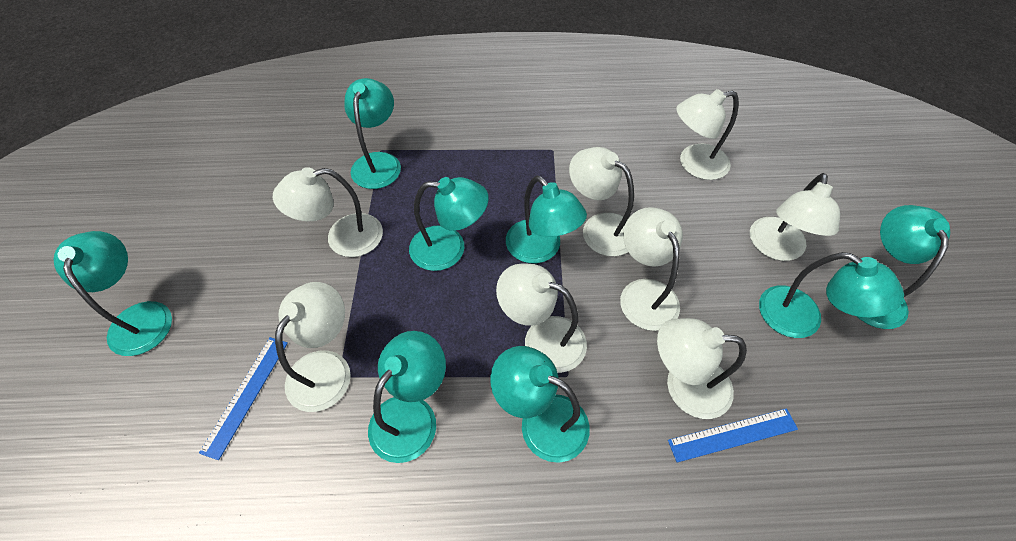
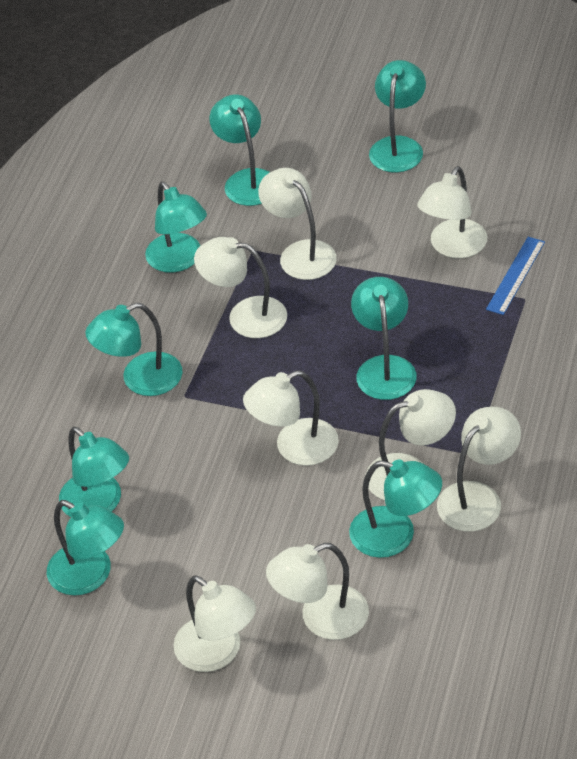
blue ruler: 2 -> 1

